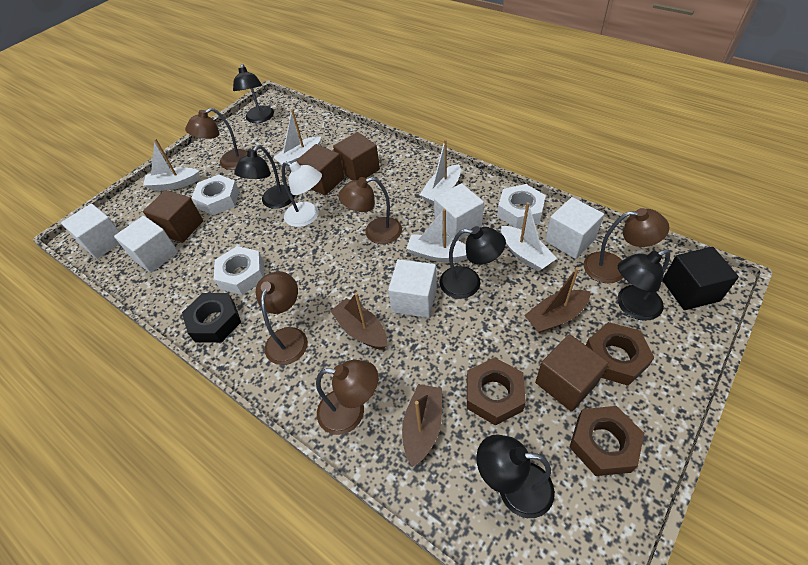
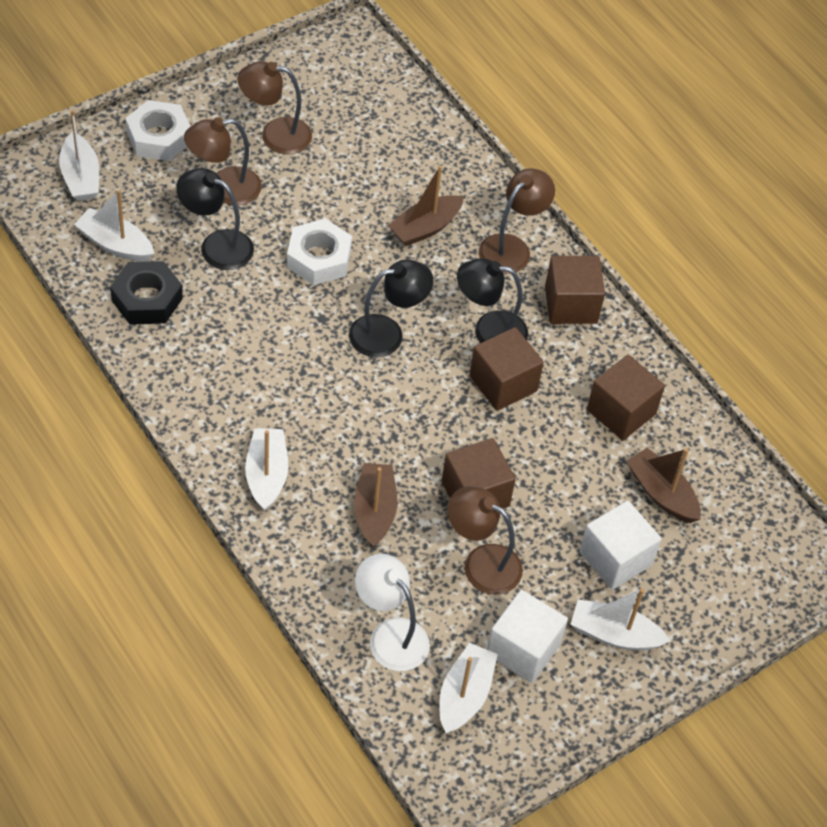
black cube: 1 -> 0
black lamp: 5 -> 3
brown lamp: 5 -> 4
brown nut: 3 -> 0
white cube: 5 -> 2
white nut: 3 -> 2

